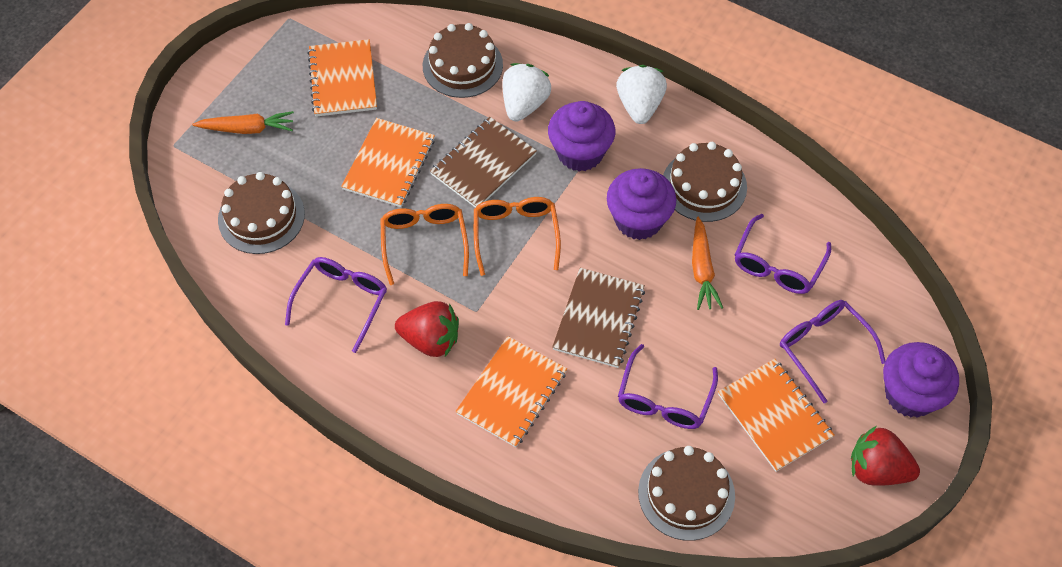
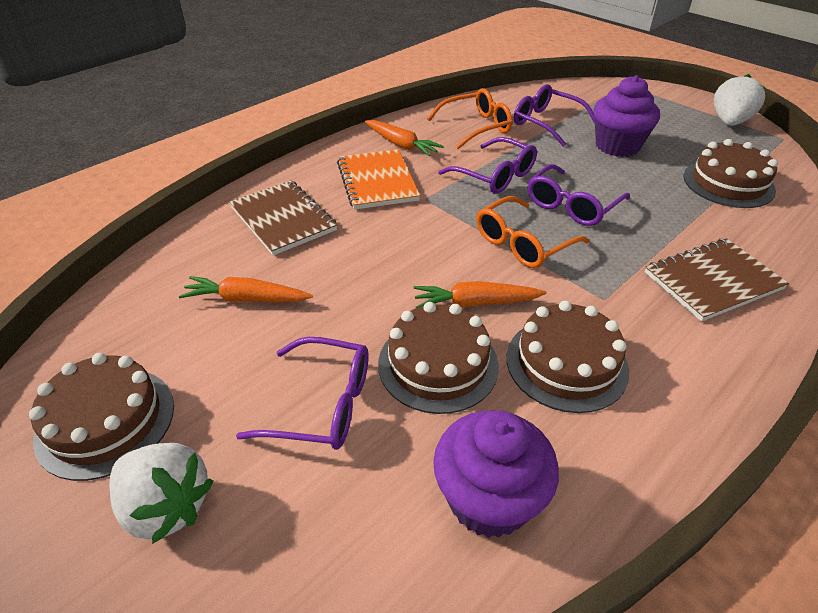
orange carrot: 2 -> 3
orange notebook: 4 -> 1
purple cupcake: 3 -> 2
red strawberry: 2 -> 0

